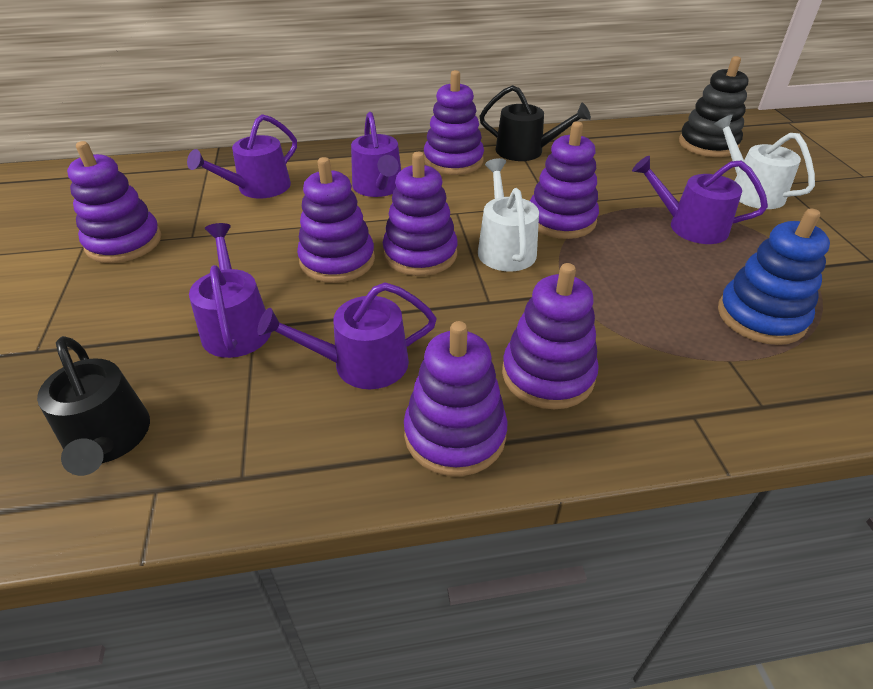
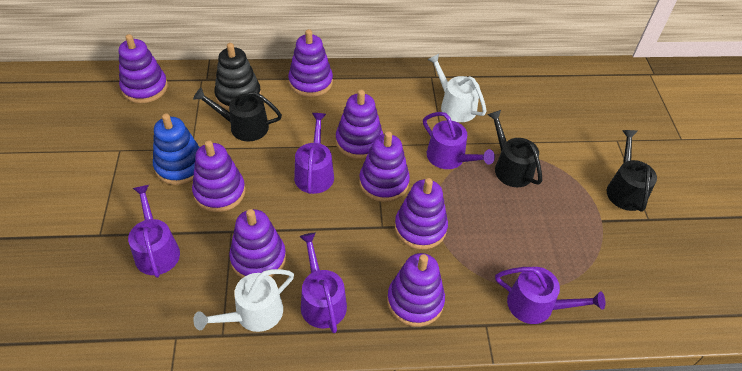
black watering can: 2 -> 3
purple stacking toy: 7 -> 8

